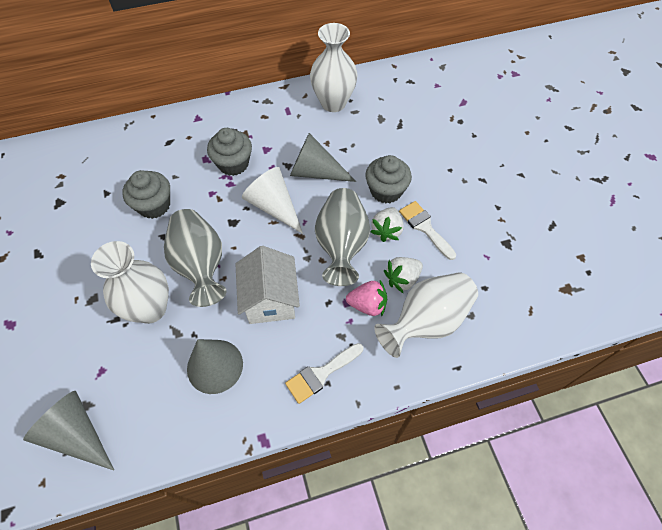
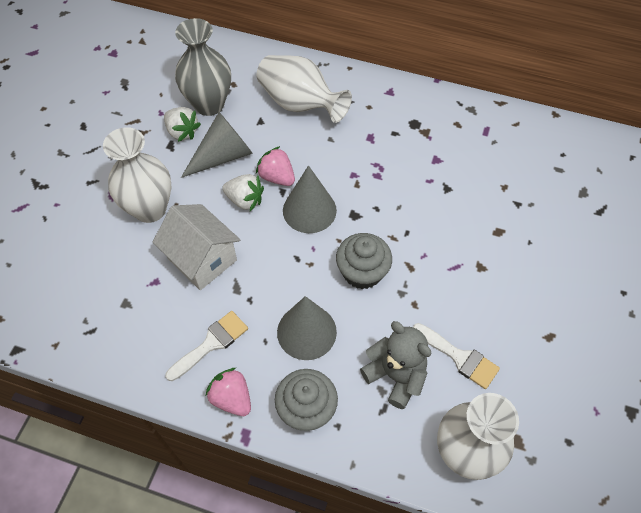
grey cupcake: 3 -> 2
grey teddy bear: 0 -> 1
grey vase: 2 -> 1
pink strawberry: 1 -> 2
white cone: 1 -> 0

